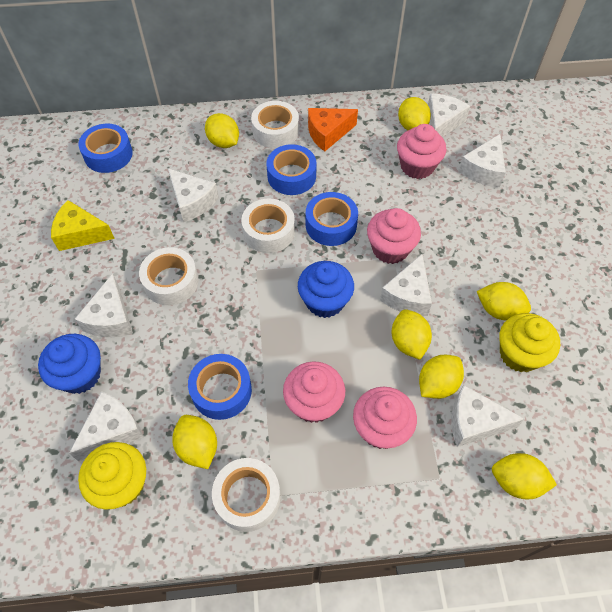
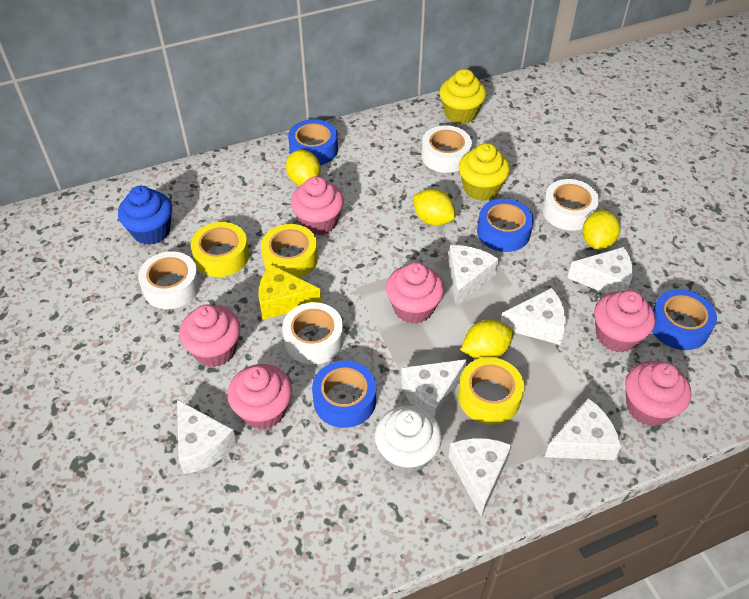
blue cupcake: 2 -> 1
orange cheese: 1 -> 0
pink cupcake: 4 -> 6
white cupcake: 0 -> 1
yellow lemon: 7 -> 4
yellow tape: 0 -> 3

